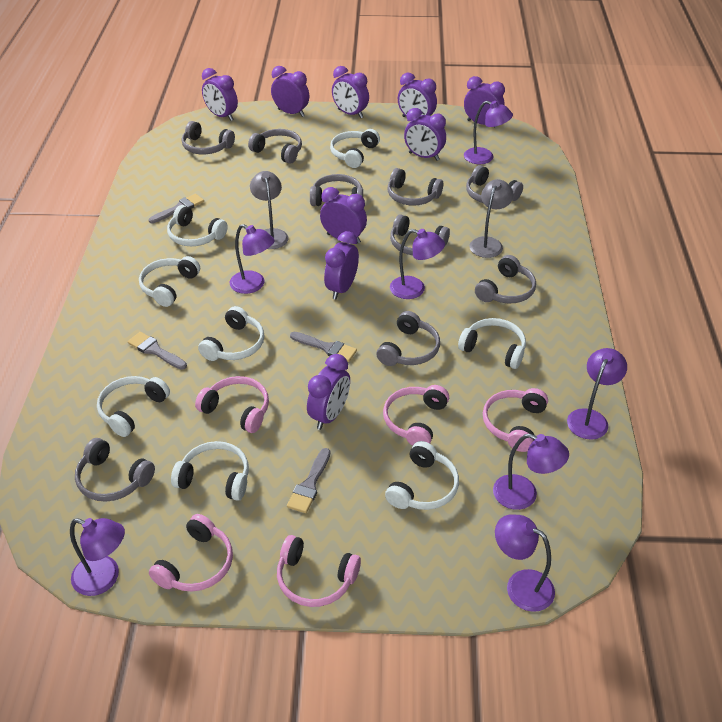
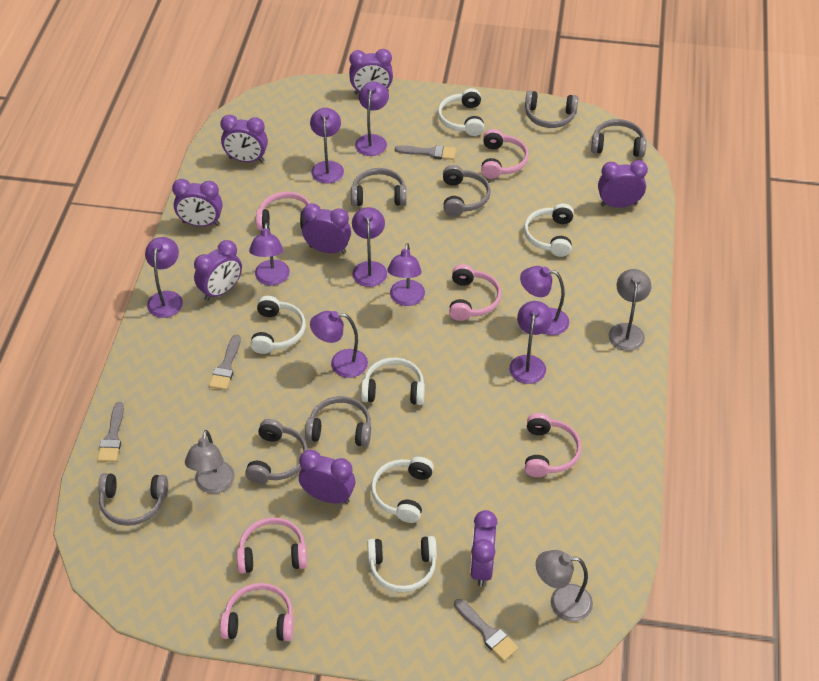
grey headphones: 9 -> 7
grey lamp: 2 -> 3
pink headphones: 5 -> 6
purple clock: 9 -> 8
purple lamp: 7 -> 9
white headphones: 8 -> 6

